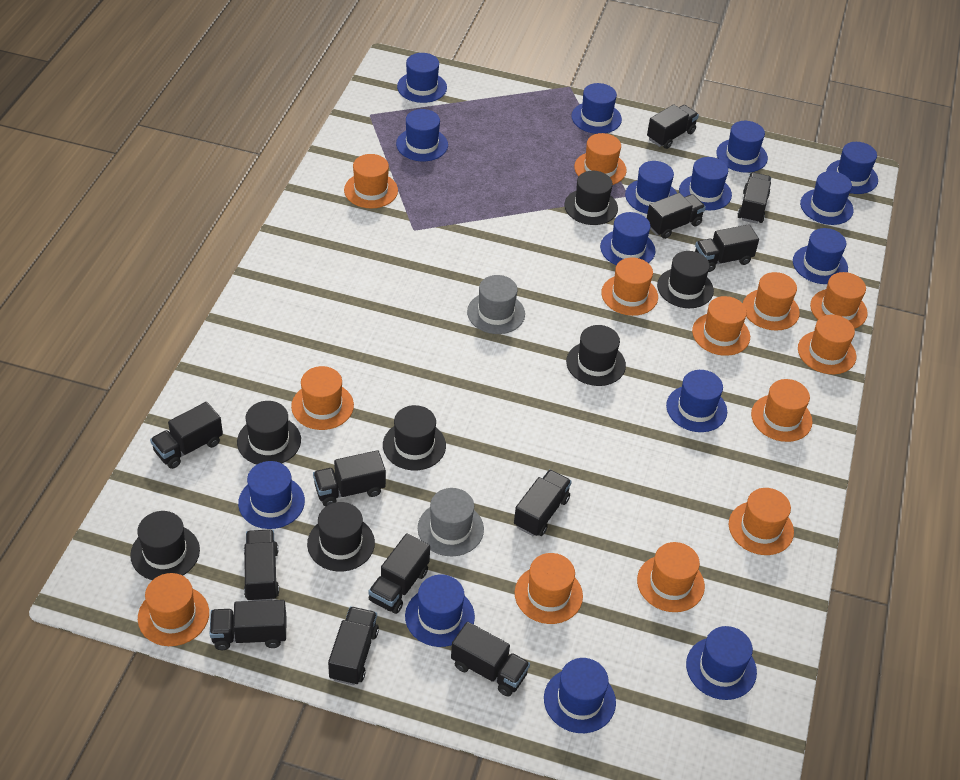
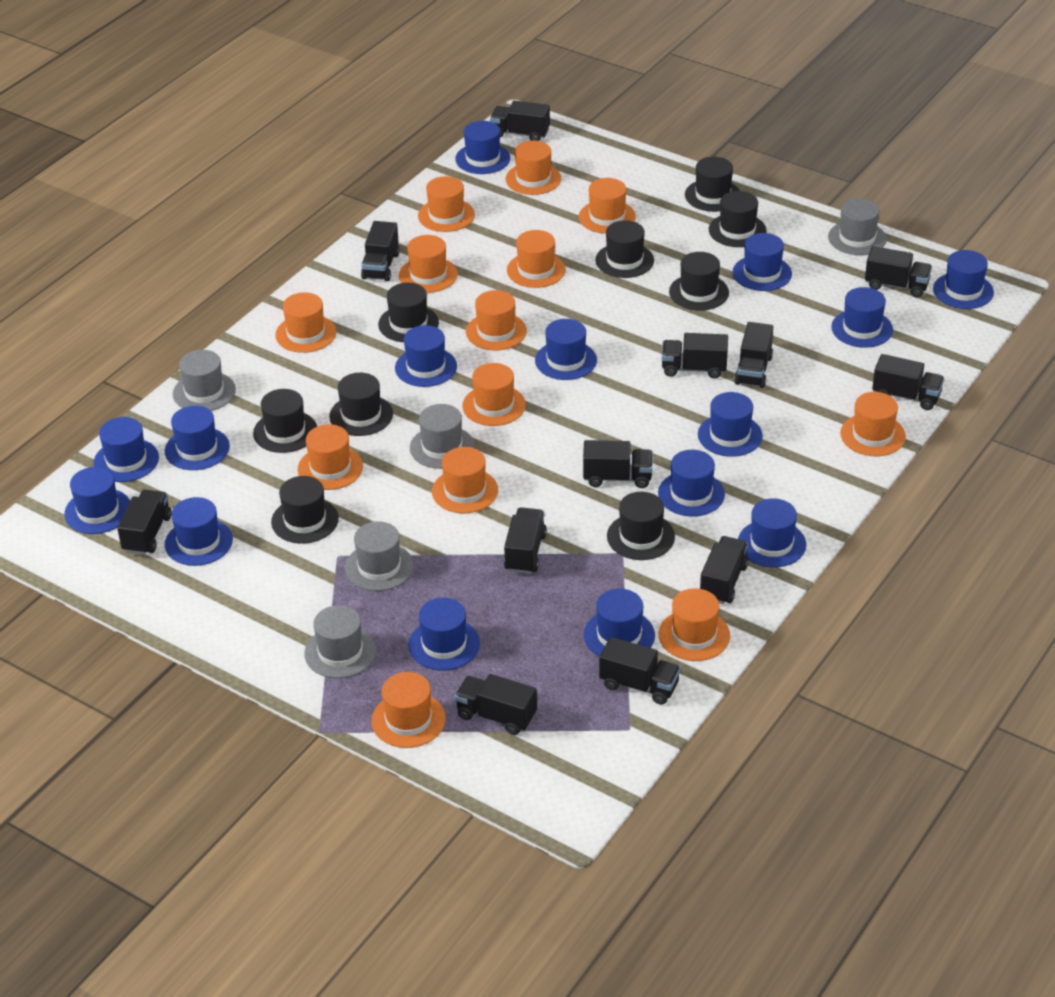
black hat: 7 -> 9
grey hat: 2 -> 5

